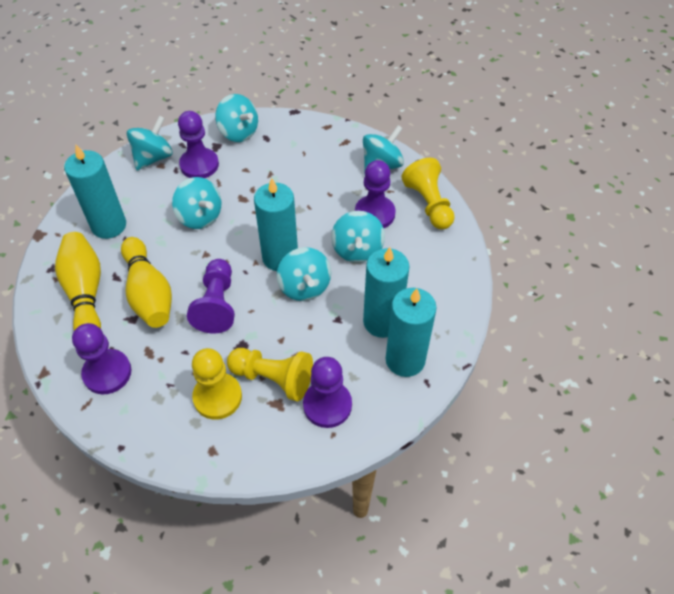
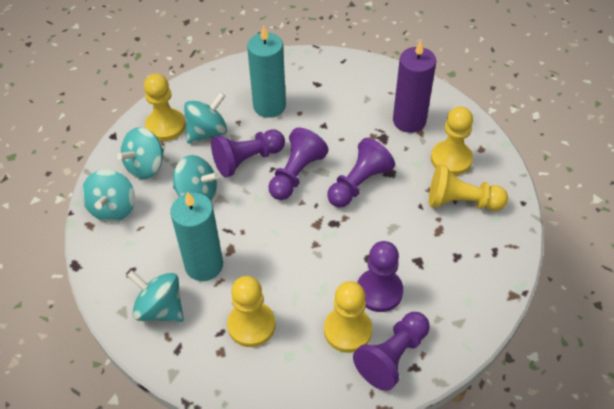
purple candle: 0 -> 1
turquoise candle: 4 -> 2
turquoise spinning top: 6 -> 5
yellow bowling pin: 2 -> 0
yellow pawn: 3 -> 5

